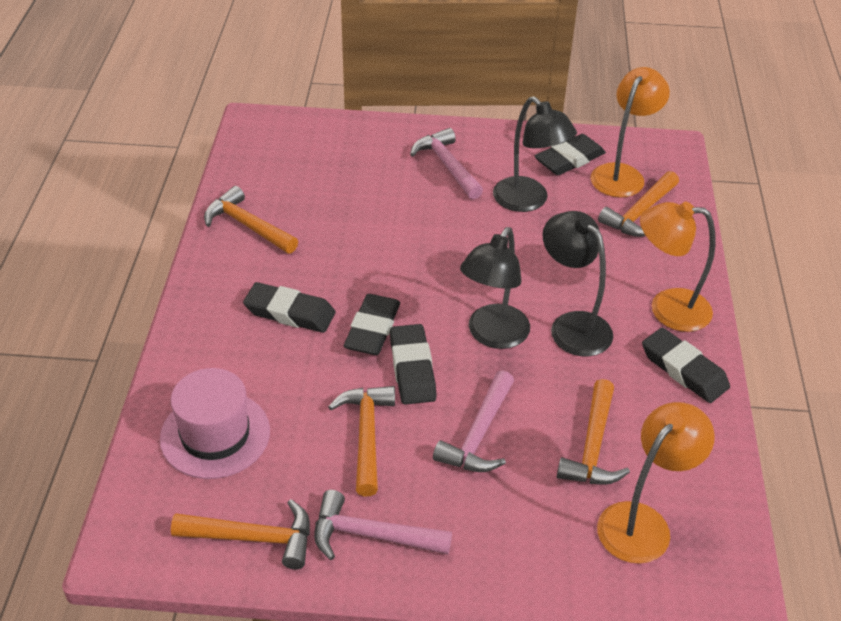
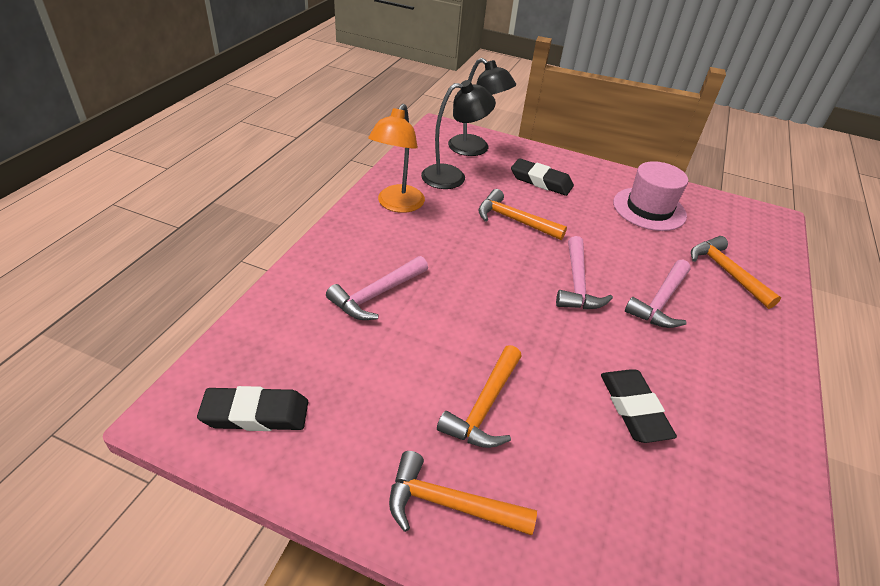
black eraser: 5 -> 3
black lamp: 3 -> 2
orange hammer: 5 -> 4
orange lamp: 3 -> 1

